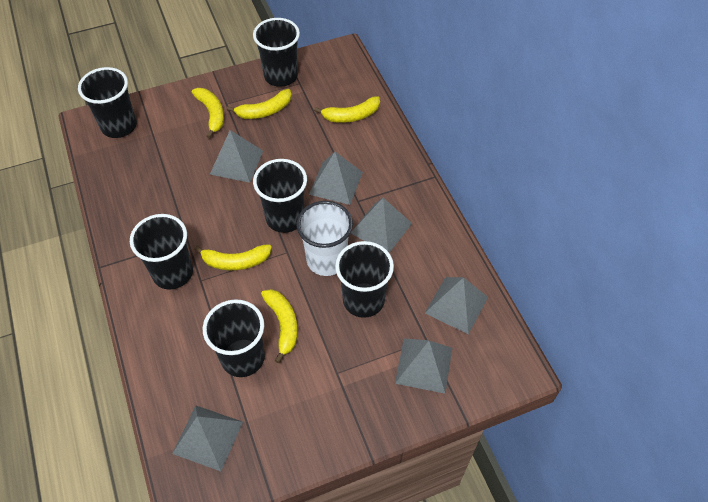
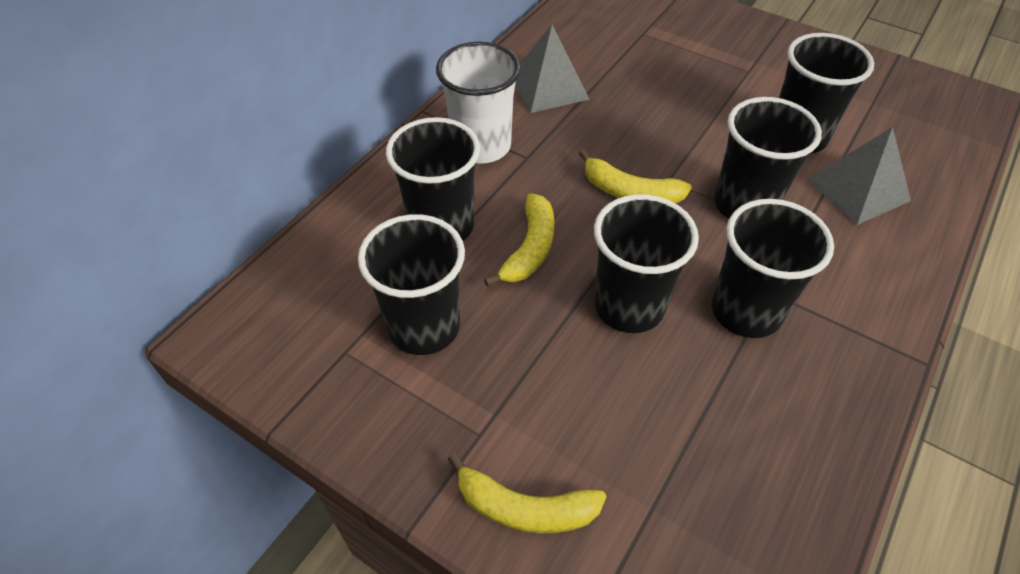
grey pyramid: 6 -> 2
yellow banana: 5 -> 3

